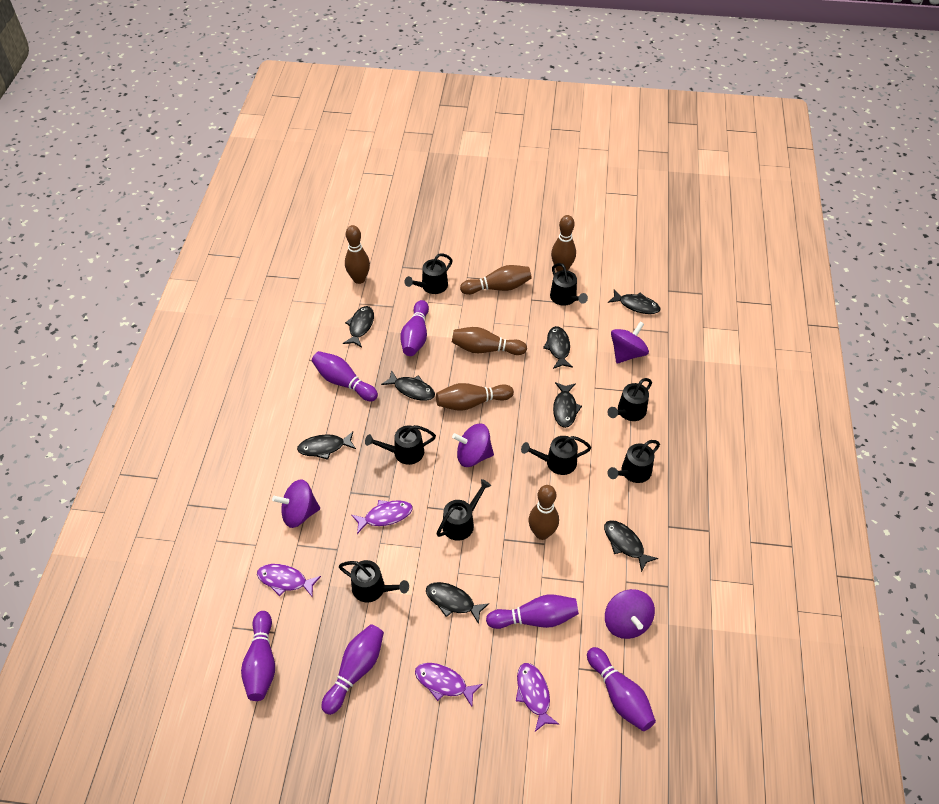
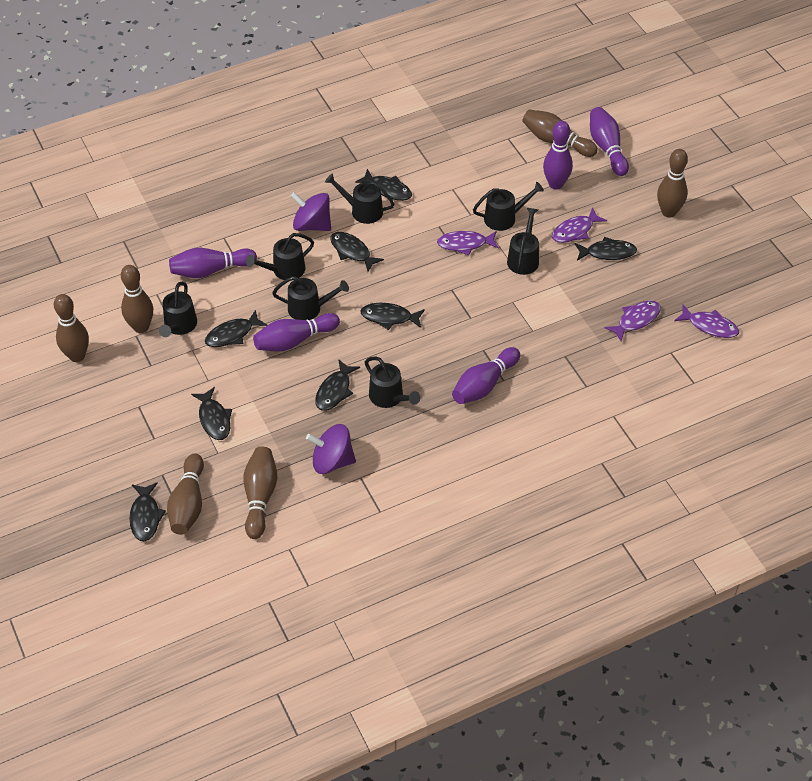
black watering can: 8 -> 7
purple bowling pin: 6 -> 5
purple spinning top: 4 -> 2

